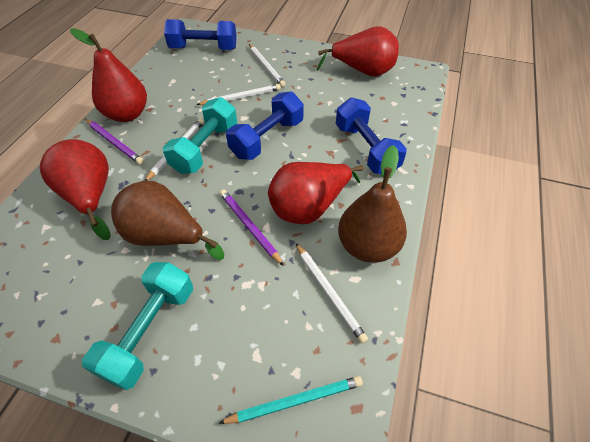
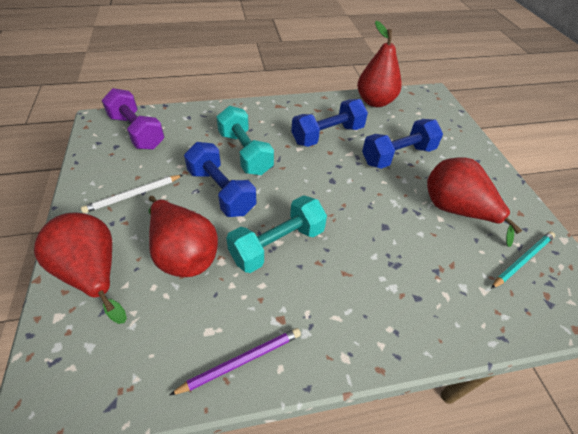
brown pear: 2 -> 0
purple dumbbell: 0 -> 1
purple pencil: 2 -> 1
white pencil: 4 -> 1

